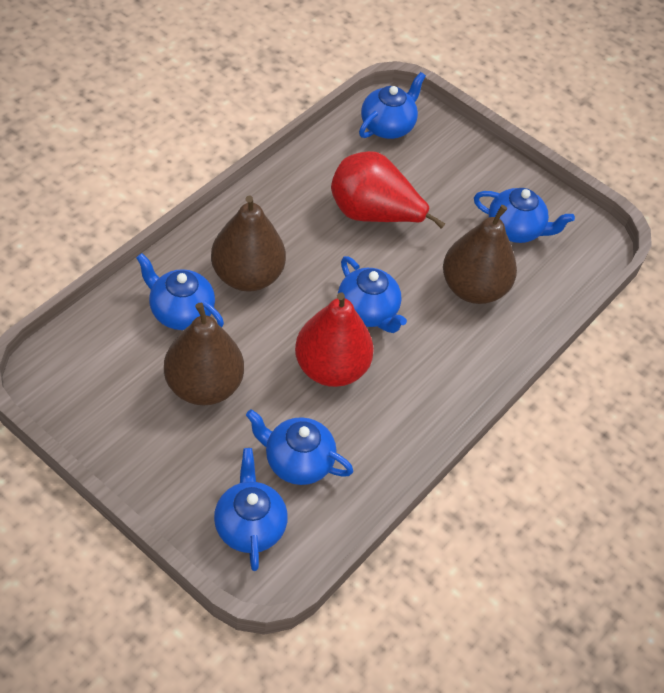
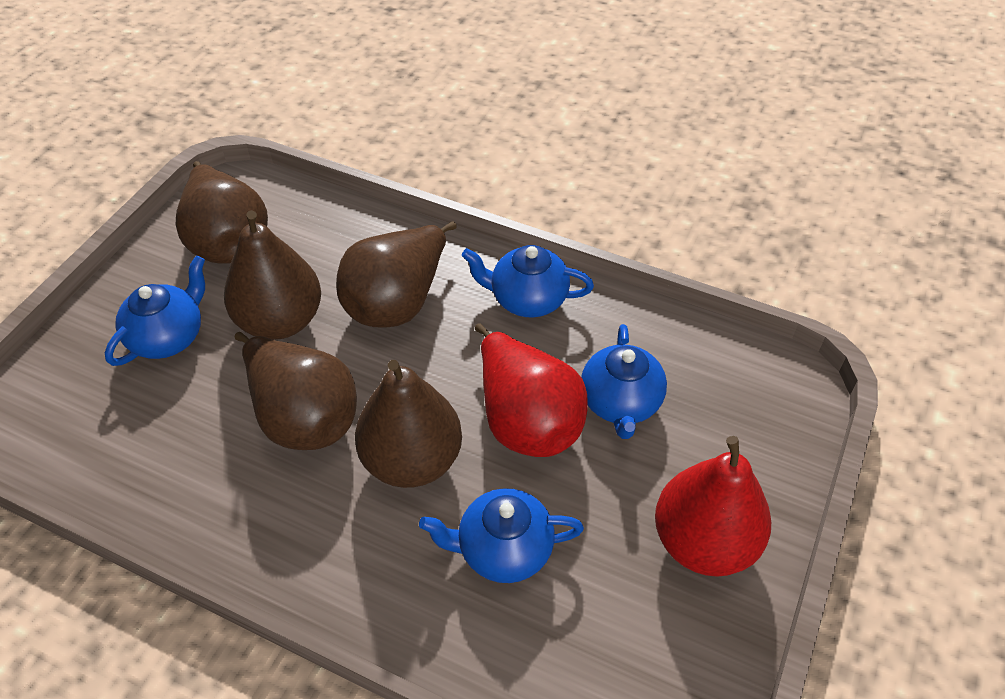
blue teapot: 6 -> 4
brown pear: 3 -> 5

